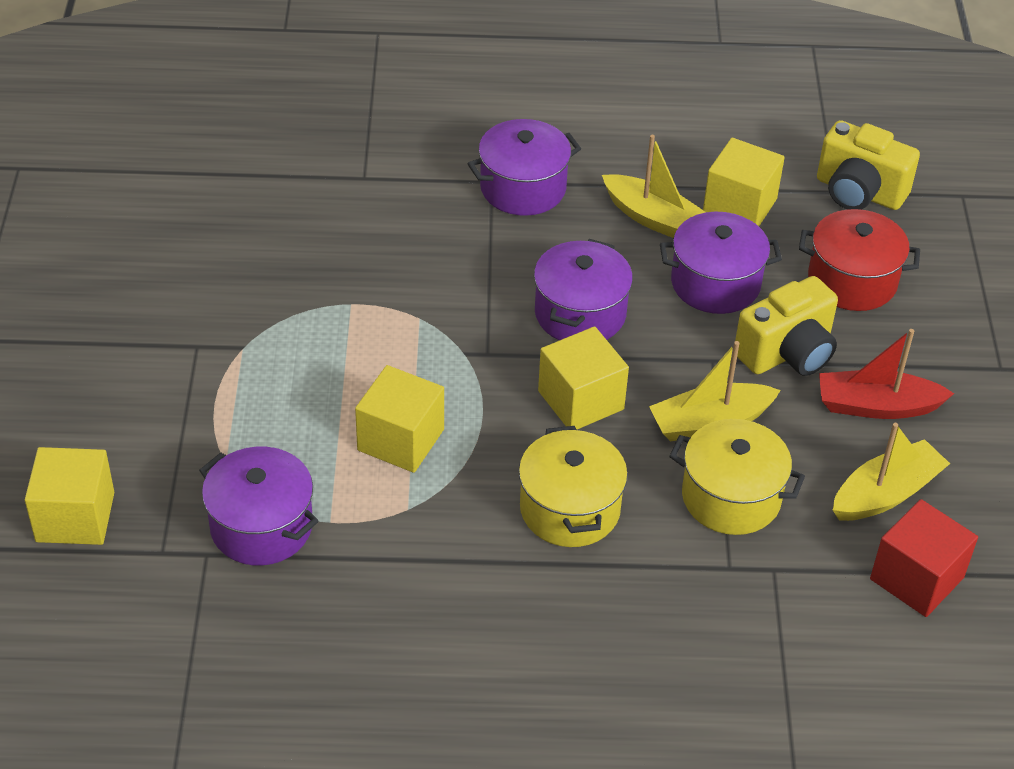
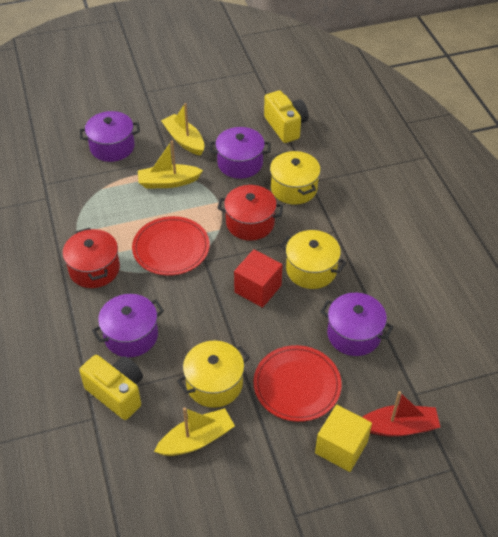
red plate: 0 -> 2
red pot: 1 -> 2
yellow cube: 4 -> 1
yellow pot: 2 -> 3

